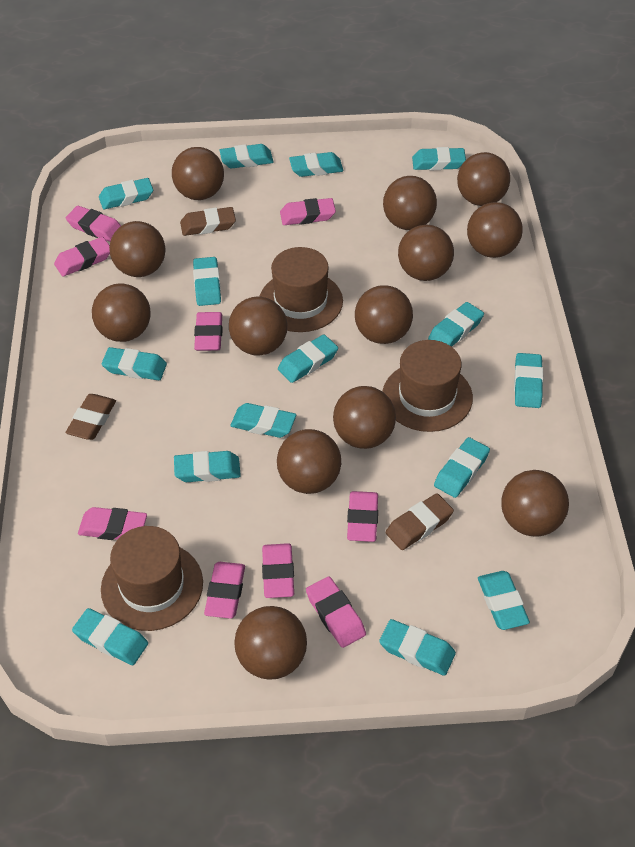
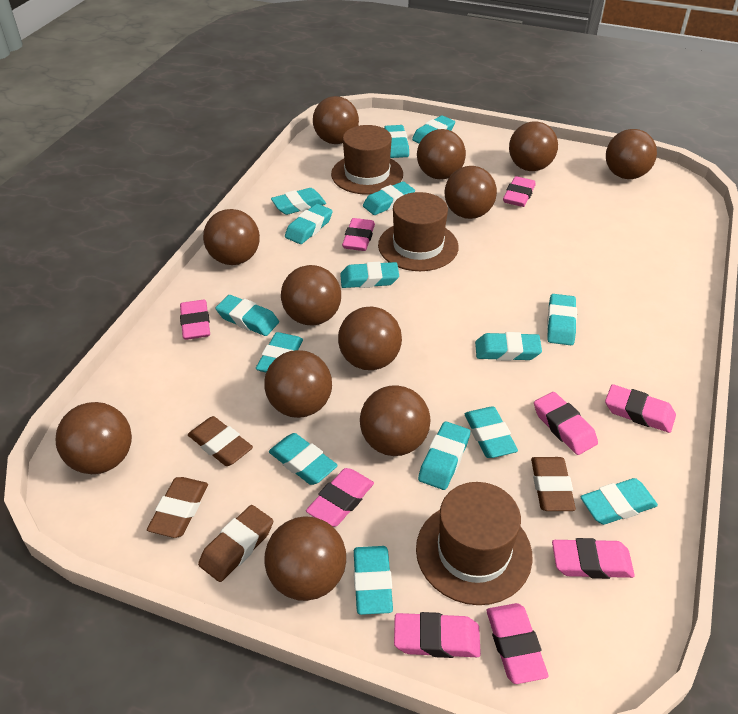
brown ball: 13 -> 12
brown eraser: 3 -> 4

